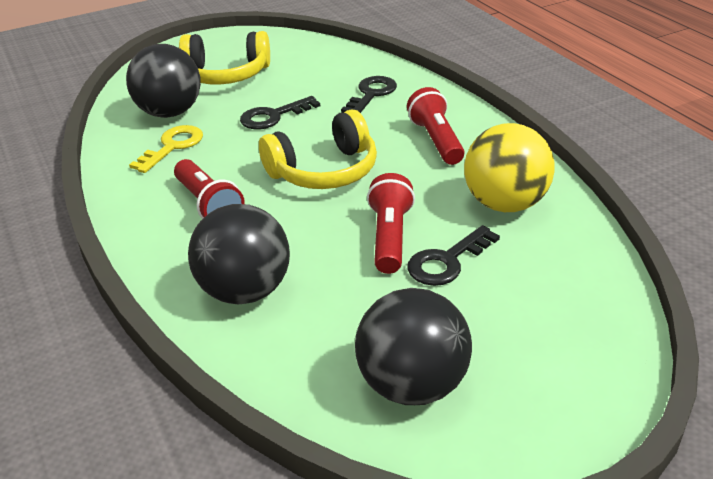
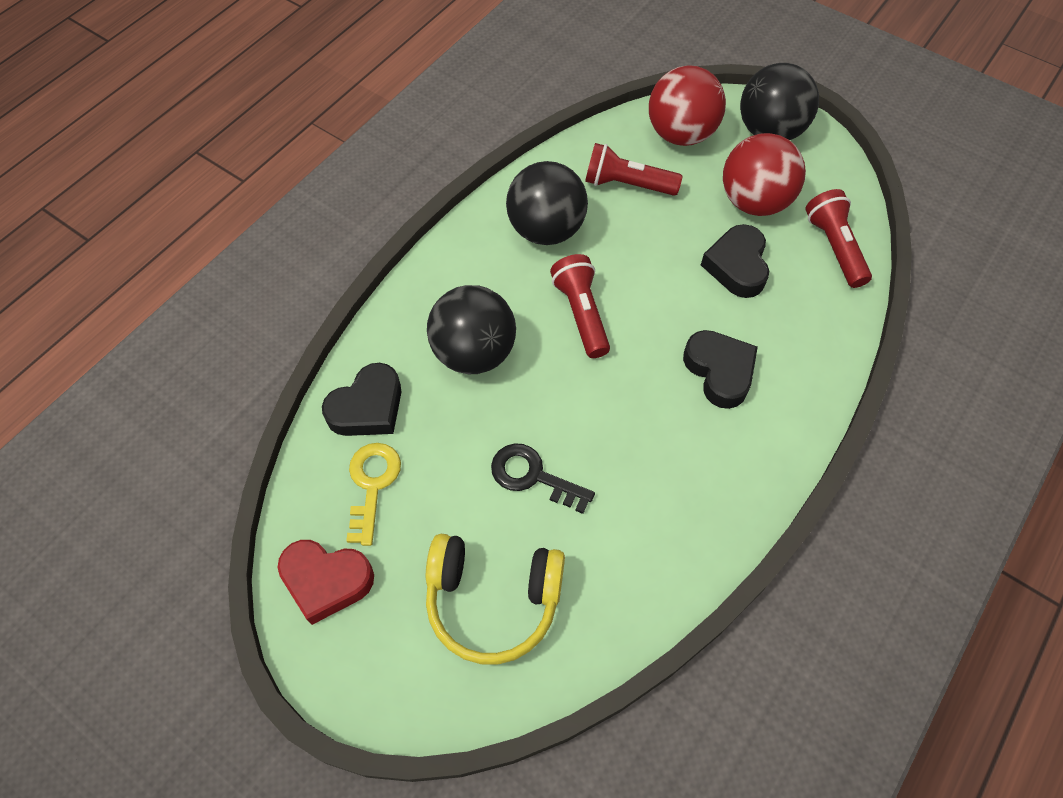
black heart: 0 -> 3
black key: 3 -> 1
red ball: 0 -> 2
red heart: 0 -> 1
yellow ball: 1 -> 0
yellow headphones: 2 -> 1

